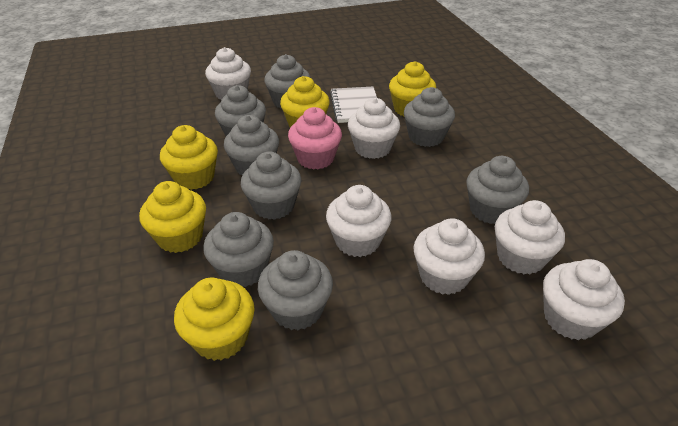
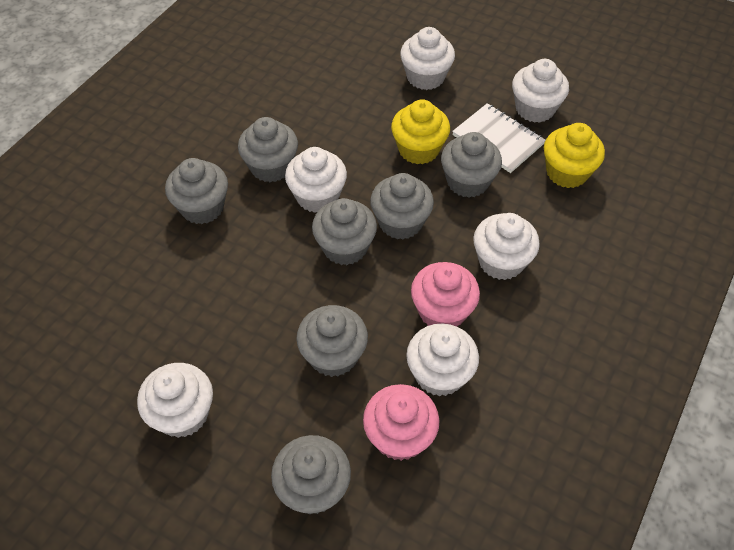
grey cupcake: 8 -> 7
pink cupcake: 1 -> 2
yellow cupcake: 5 -> 2

